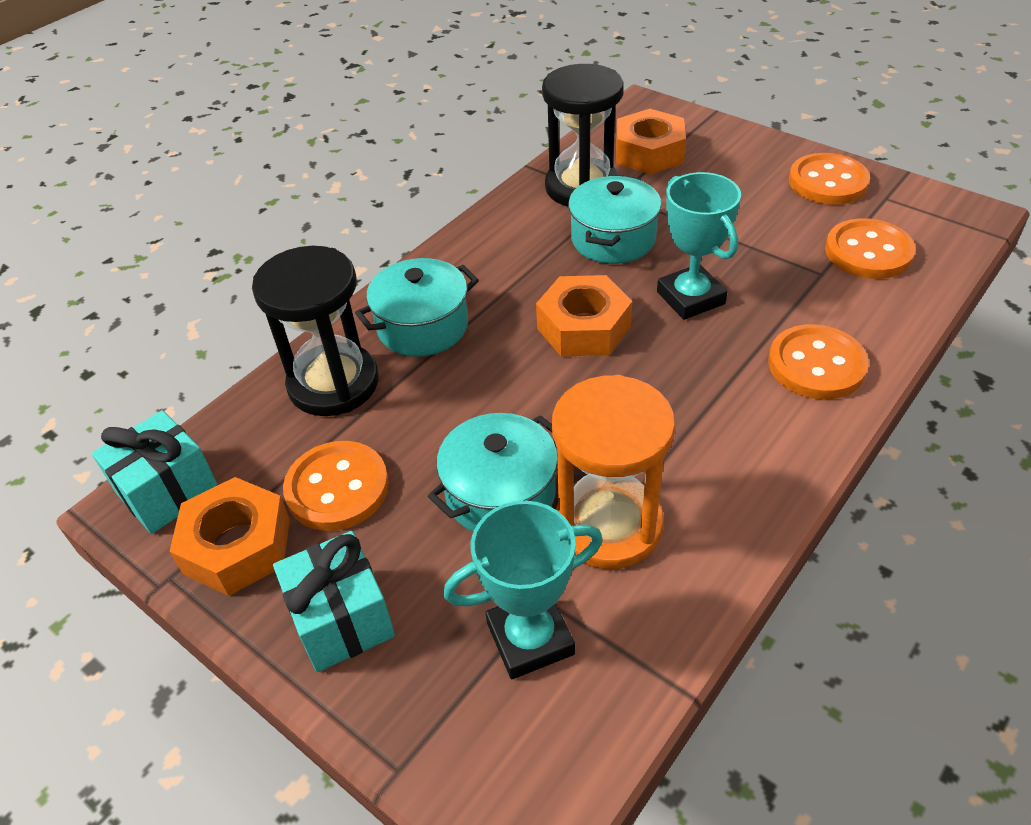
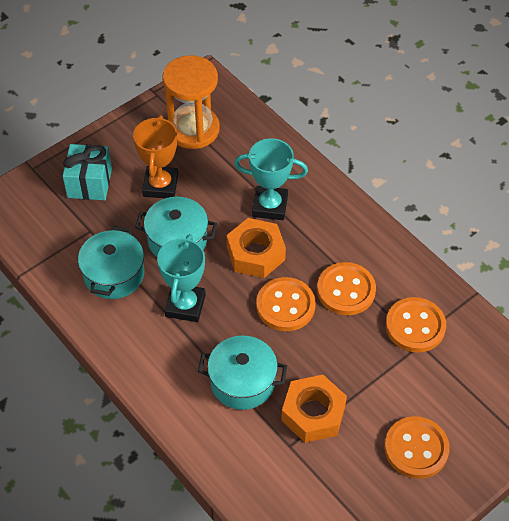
black hourglass: 2 -> 0
orange nut: 3 -> 2
orange trophy: 0 -> 1
turquoise gift: 2 -> 1

